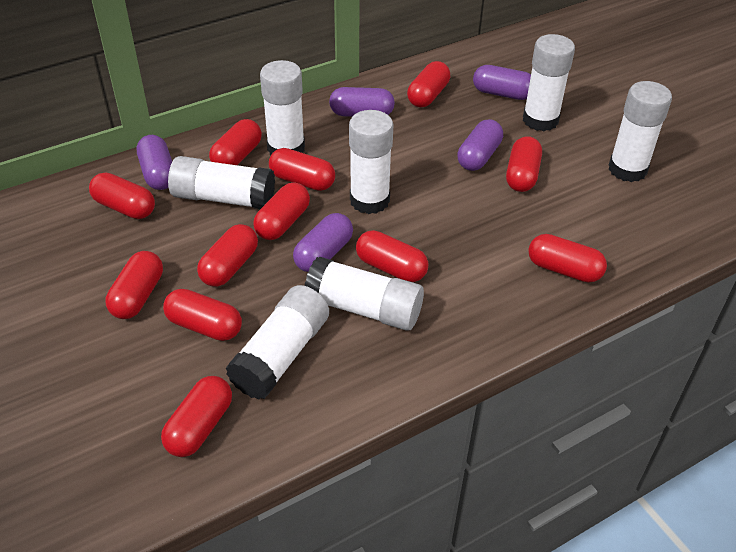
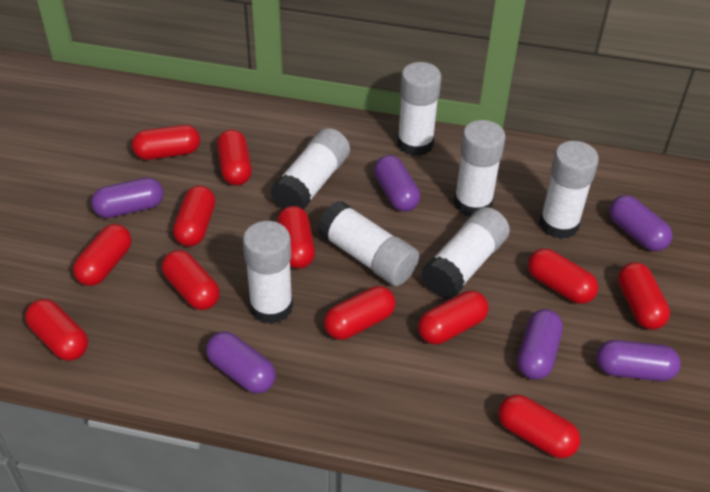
purple capsule: 5 -> 6

